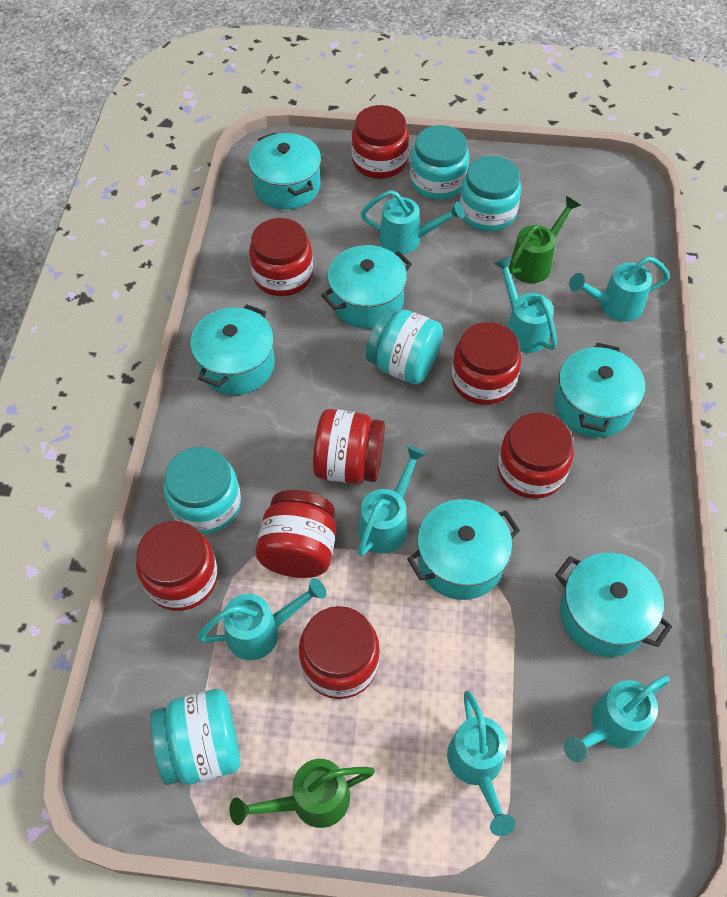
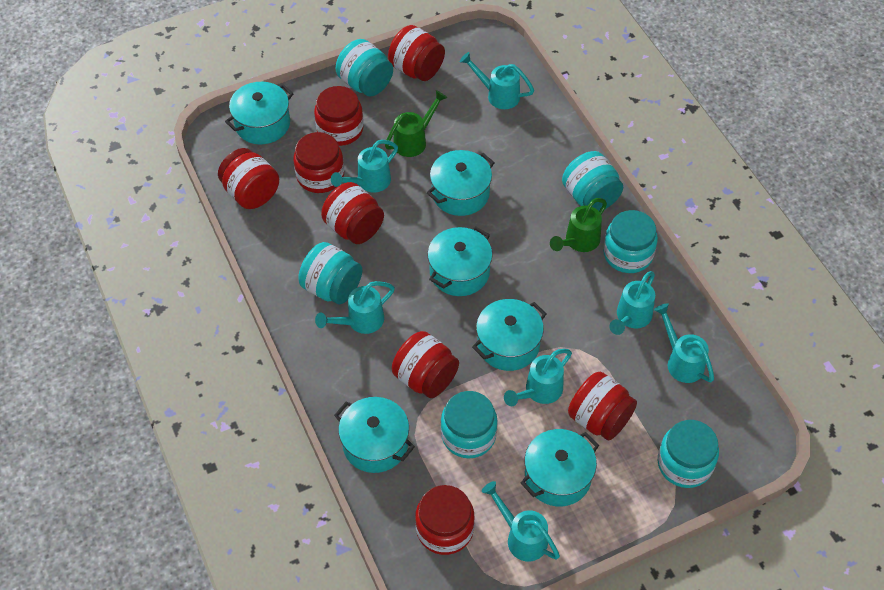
turquoise jar: 5 -> 6

